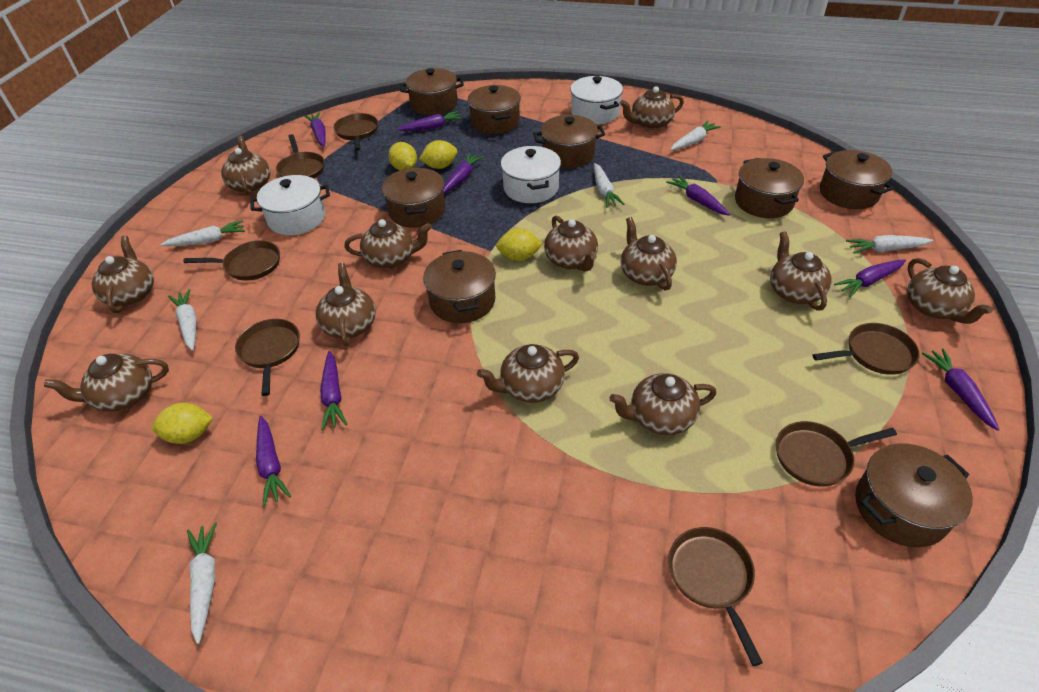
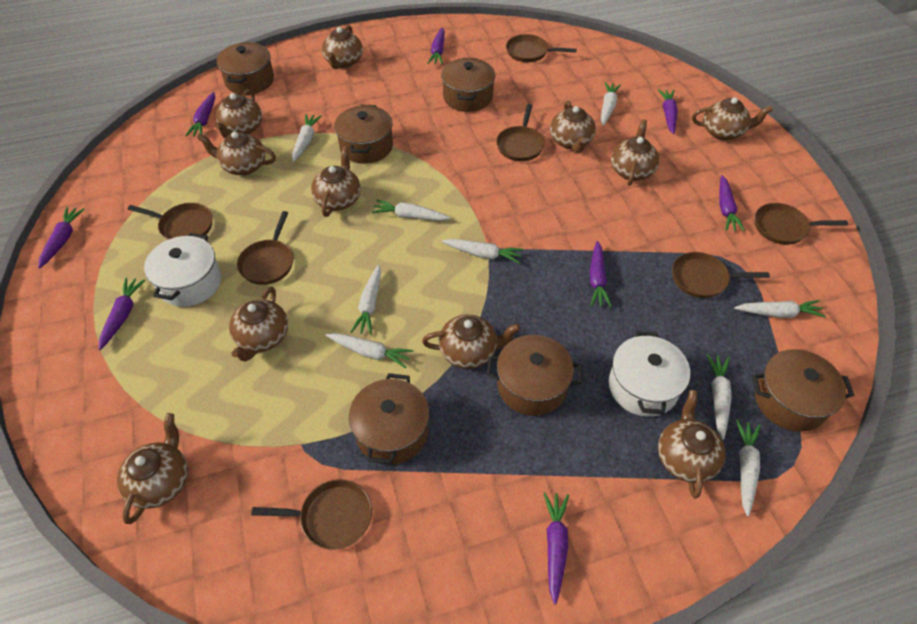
brown pot: 8 -> 6
brown teapot: 12 -> 11
white carrot: 6 -> 9
white pot: 3 -> 2
yellow lemon: 4 -> 0

